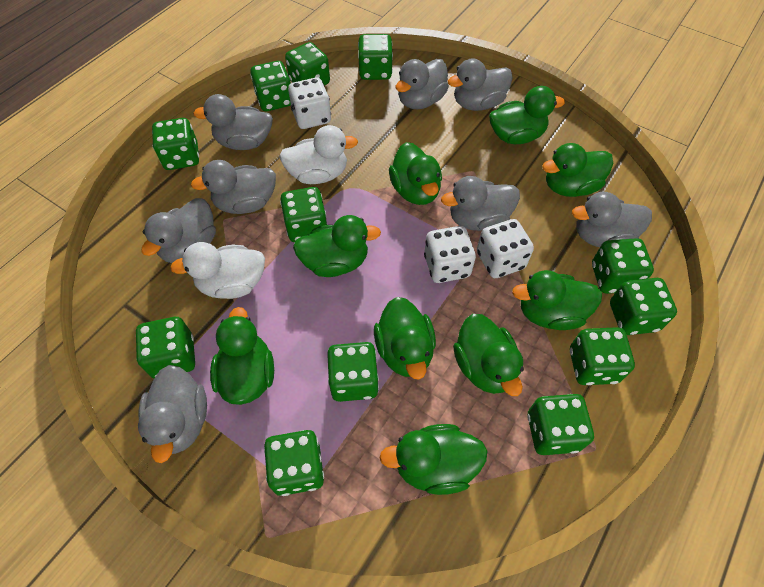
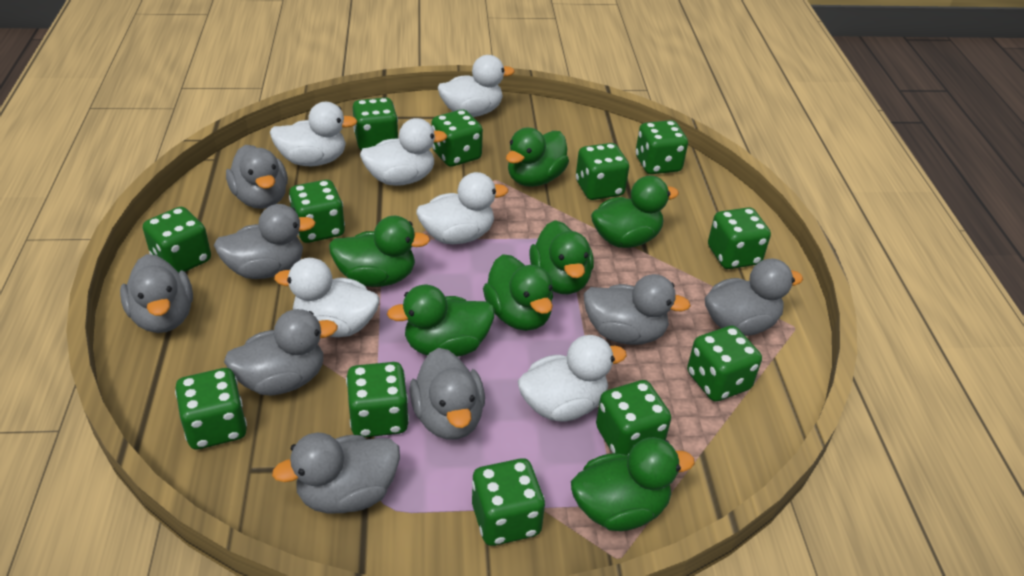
green duck: 9 -> 7
white dice: 3 -> 0
white duck: 2 -> 6

